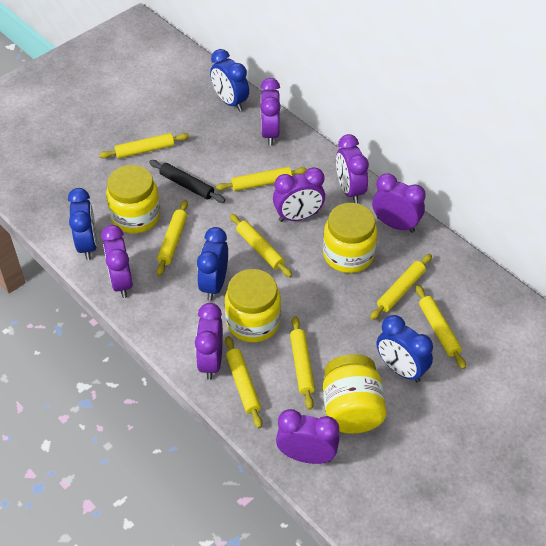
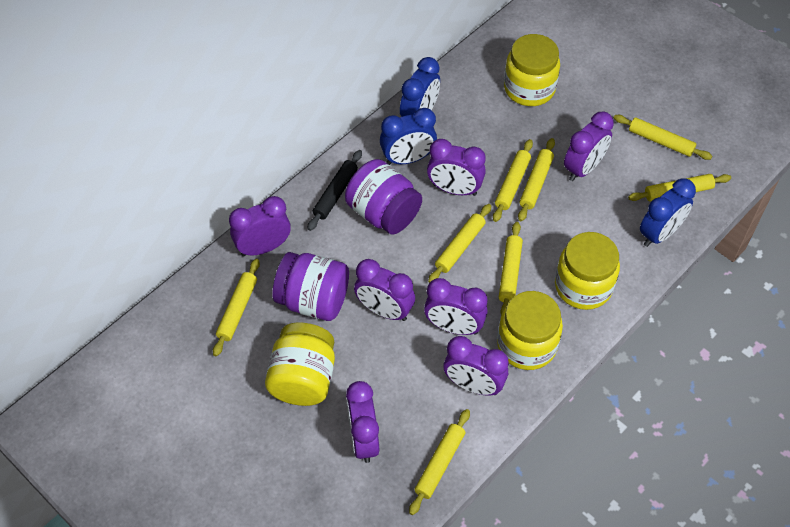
blue clock: 4 -> 3
purple jar: 0 -> 2

